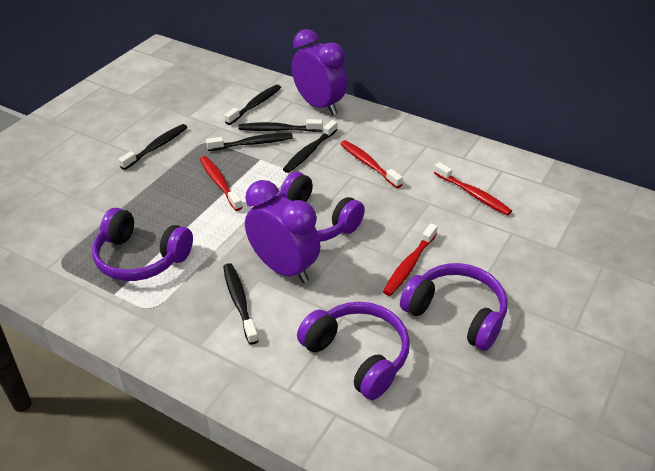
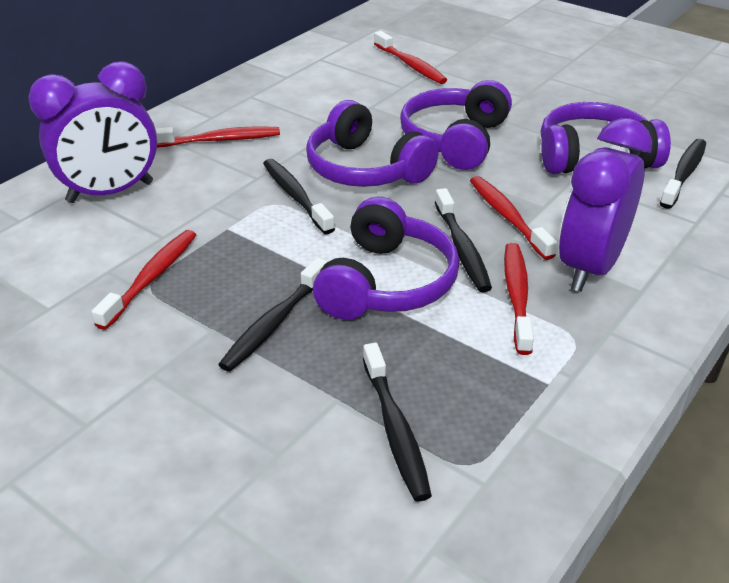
black toothbrush: 6 -> 5
red toothbrush: 4 -> 5

